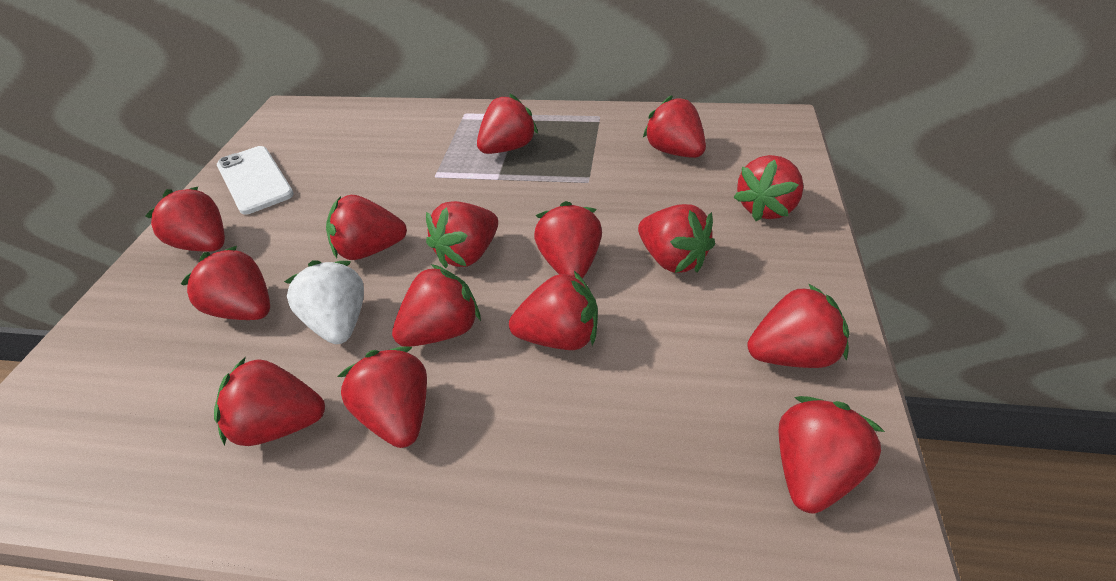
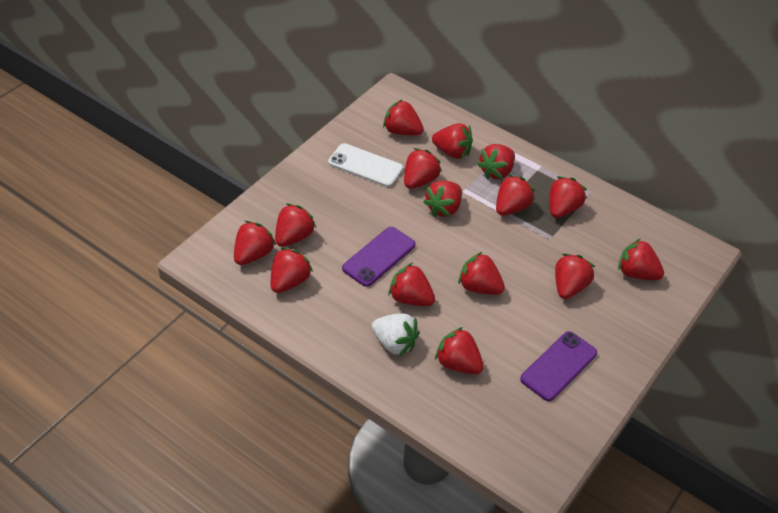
purple phone: 0 -> 2

